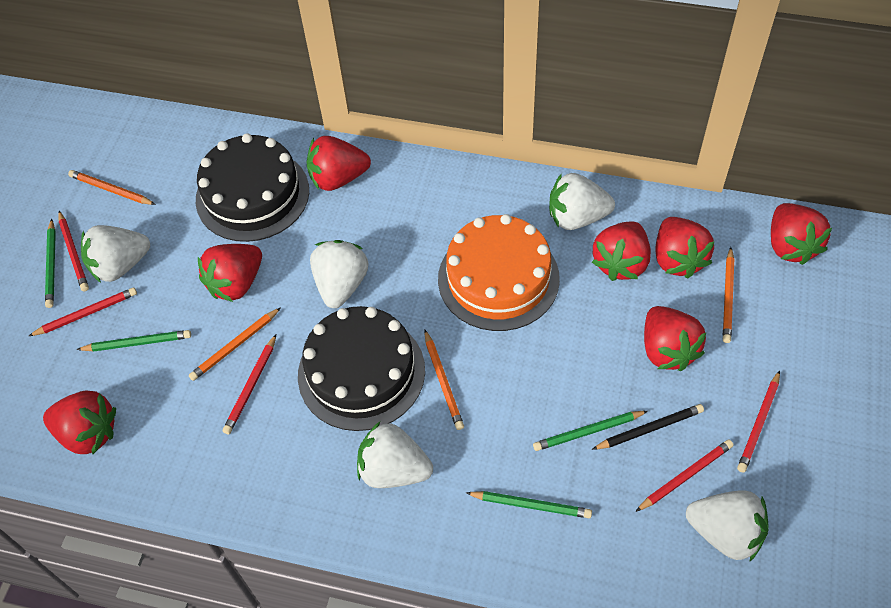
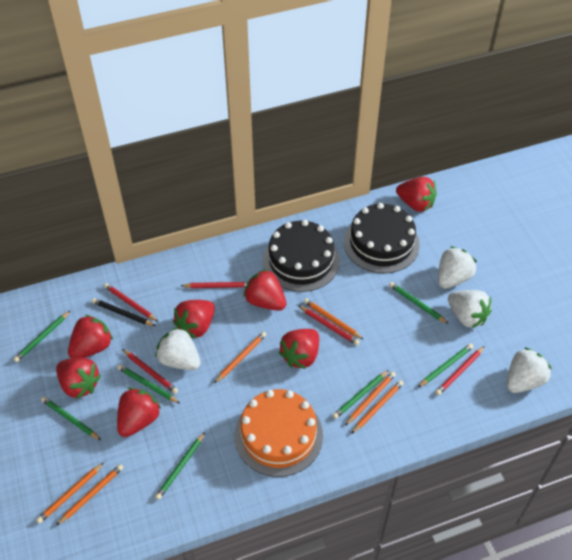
green pencil: 4 -> 7
orange pencil: 4 -> 6
white strawberry: 5 -> 4

